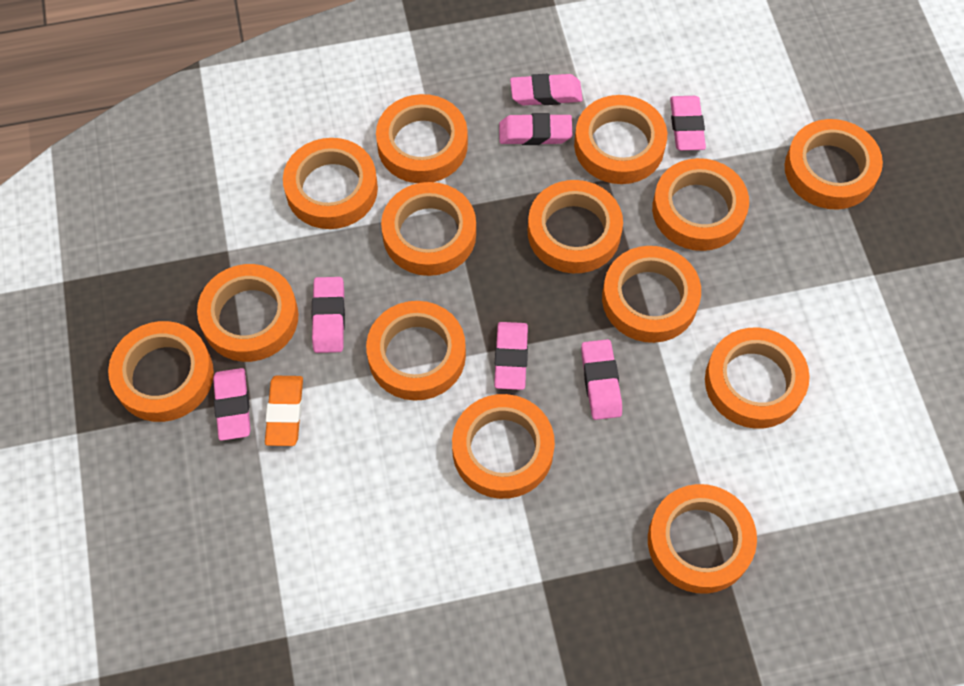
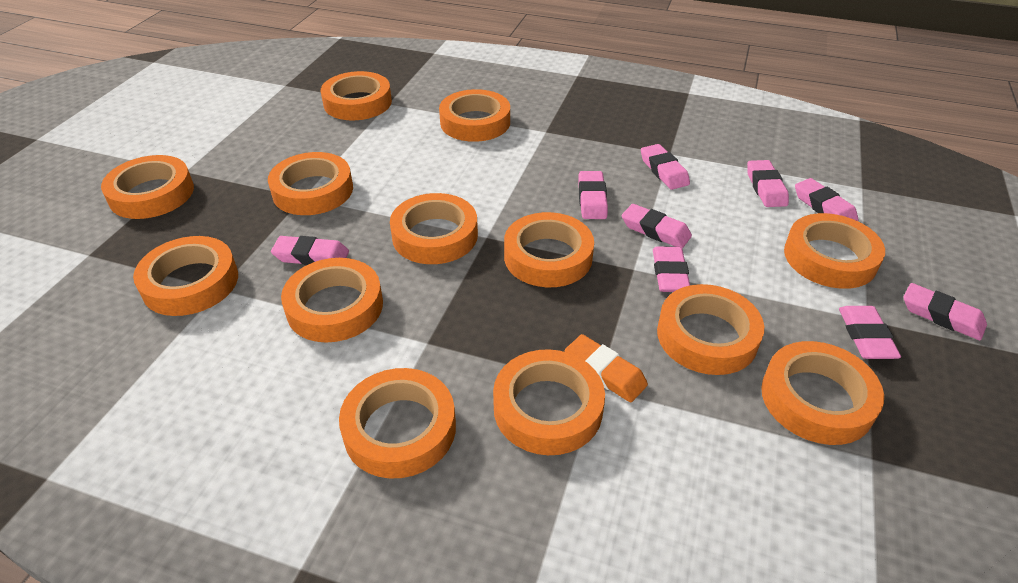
orange tape: 14 -> 13
pink eraser: 7 -> 9

